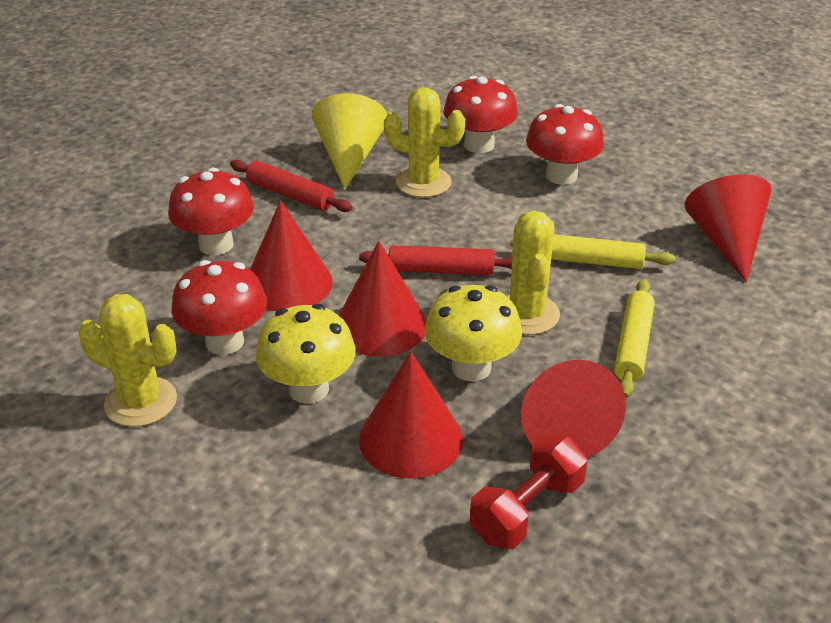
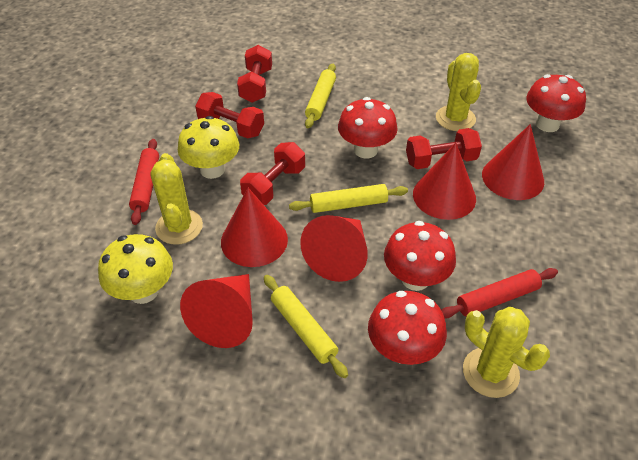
red dumbbell: 1 -> 4
yellow cone: 1 -> 0
yellow rolling pin: 2 -> 3

